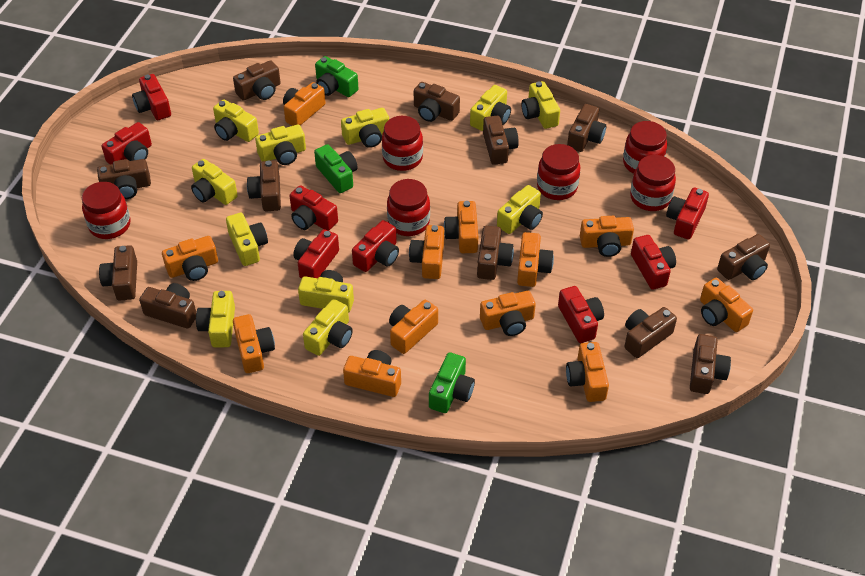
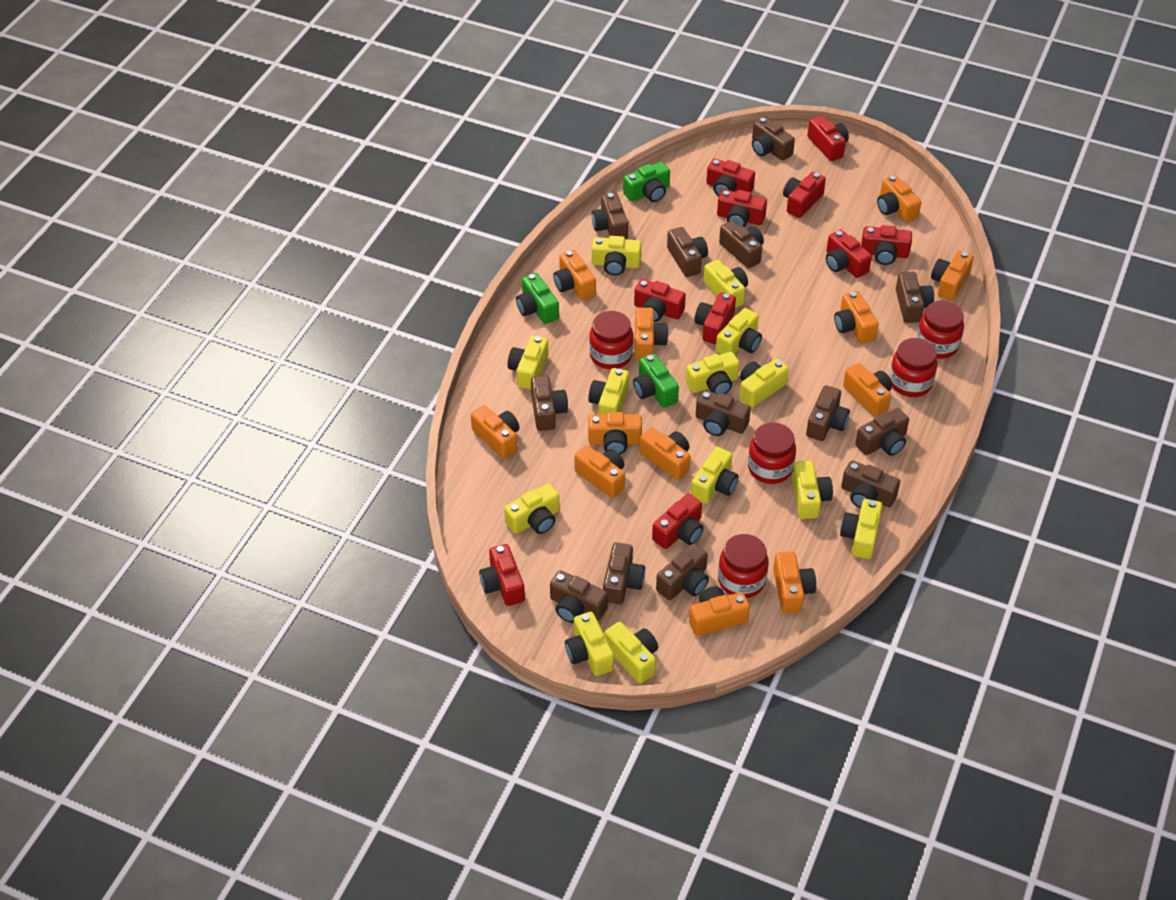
brown camera: 12 -> 13
red camera: 8 -> 10
red jar: 6 -> 5
yellow camera: 11 -> 13

